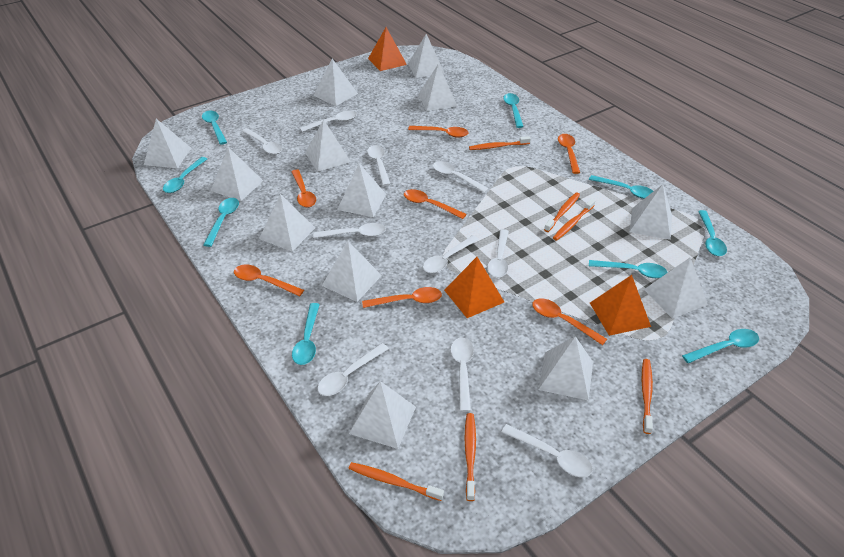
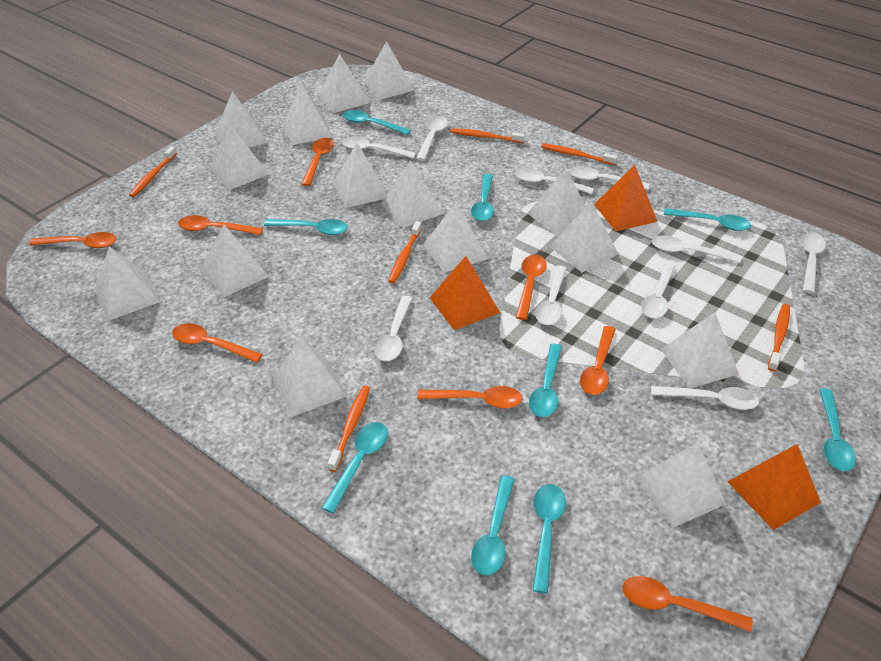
orange spoon: 7 -> 8
white pyramid: 13 -> 15

